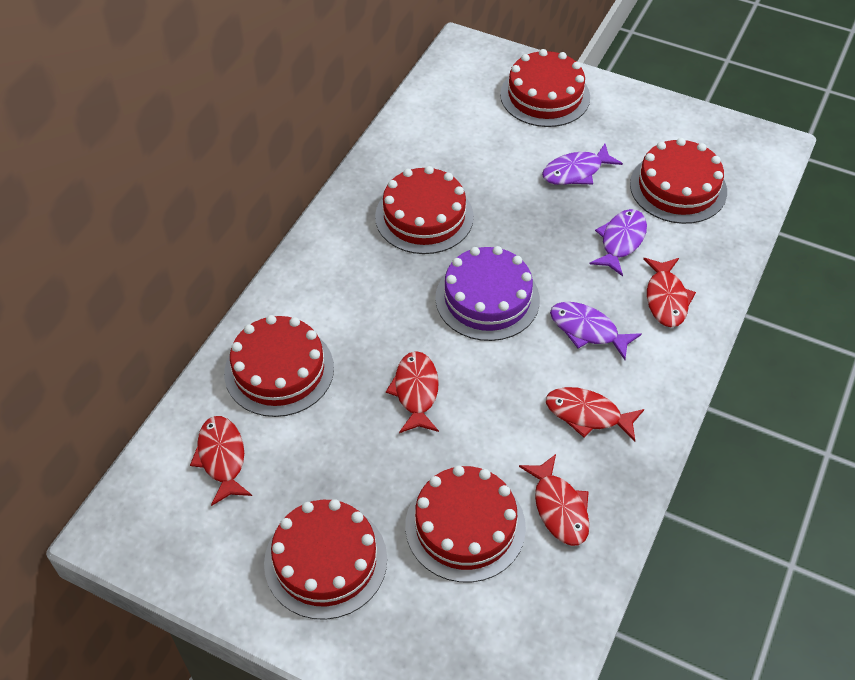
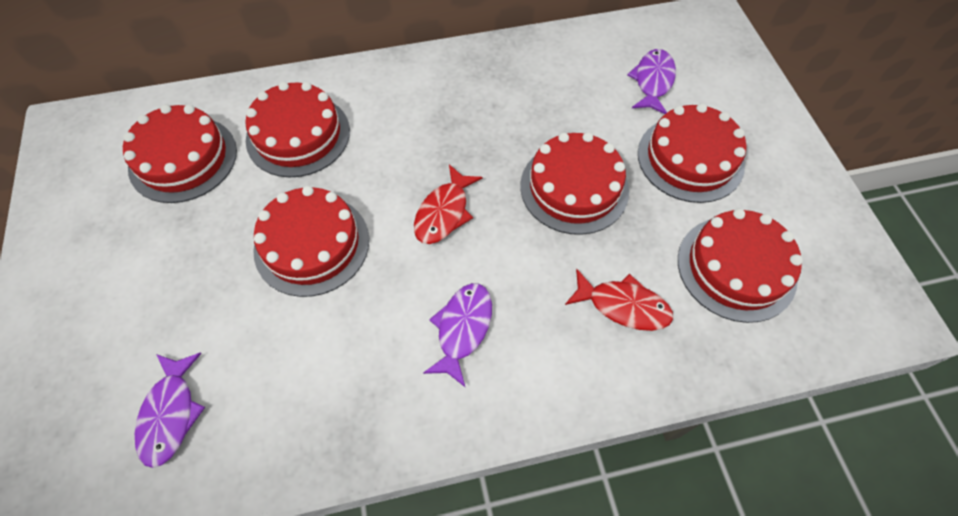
purple cake: 1 -> 0
red fish: 5 -> 2

